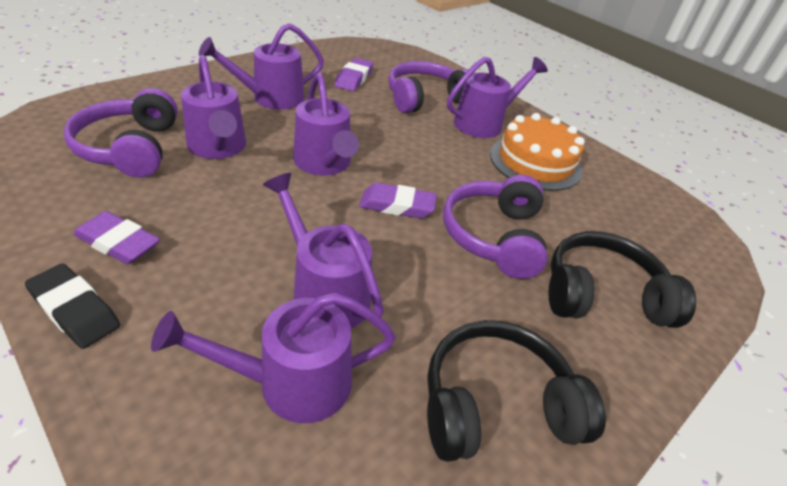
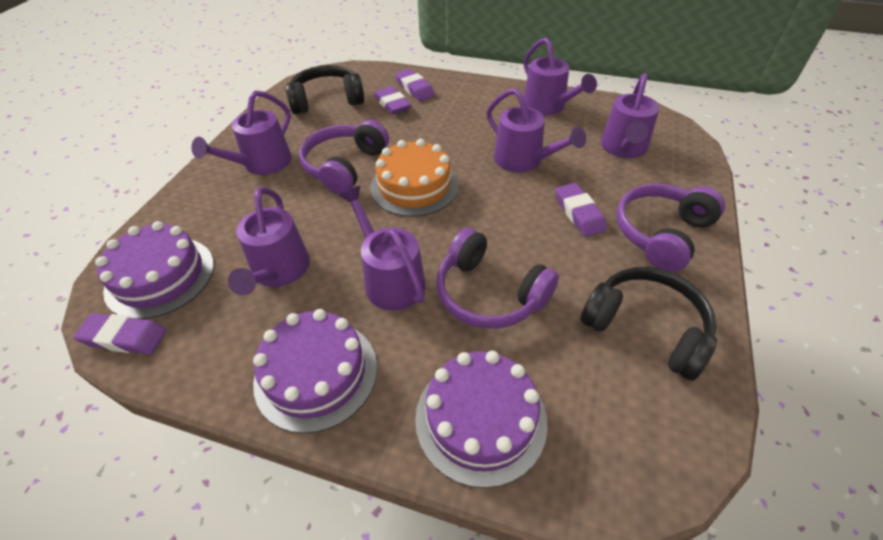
black eraser: 1 -> 0
purple cake: 0 -> 3
purple eraser: 3 -> 4

